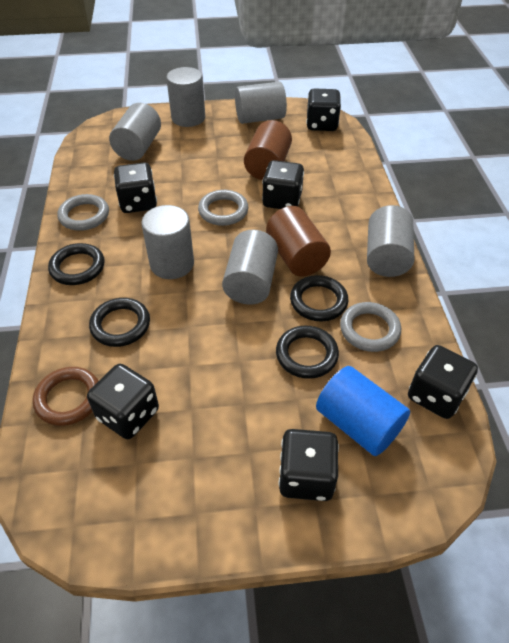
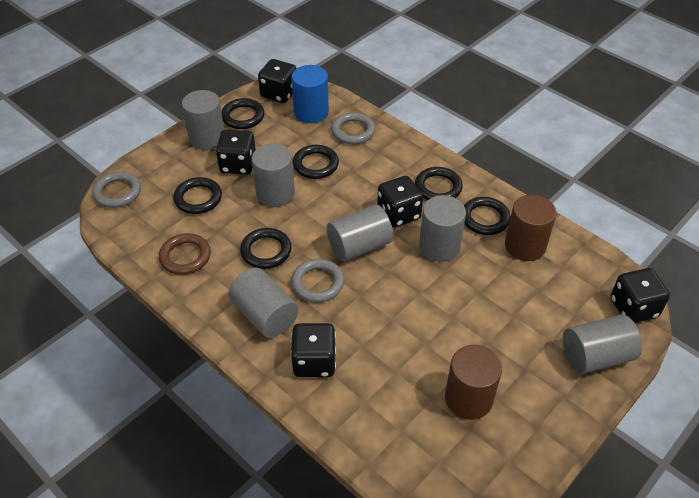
black dice: 6 -> 5
black ring: 4 -> 6

